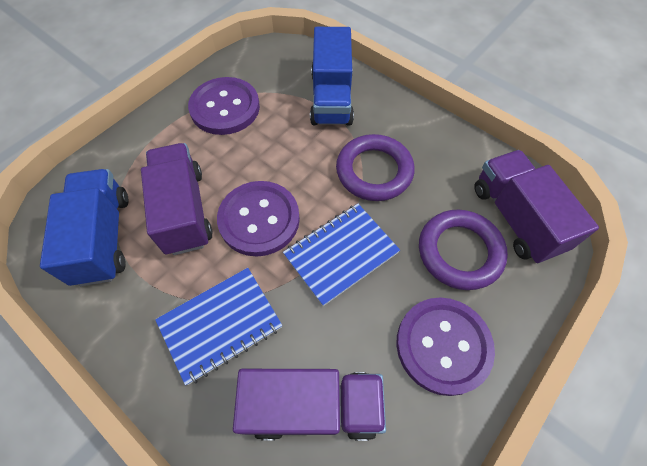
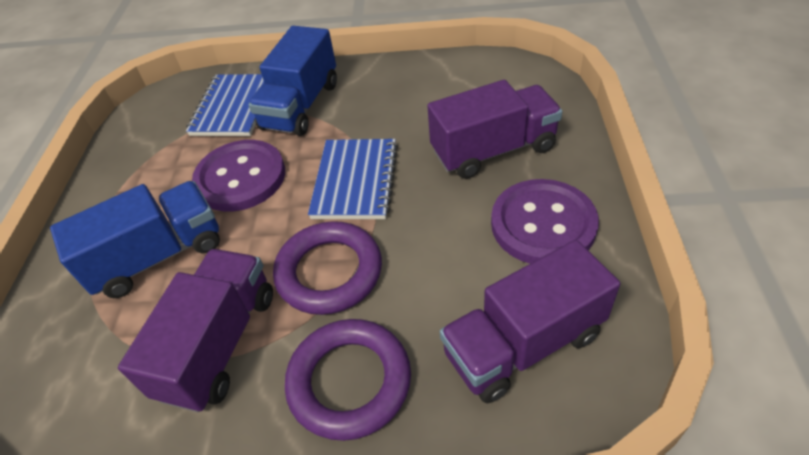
purple button: 3 -> 2

